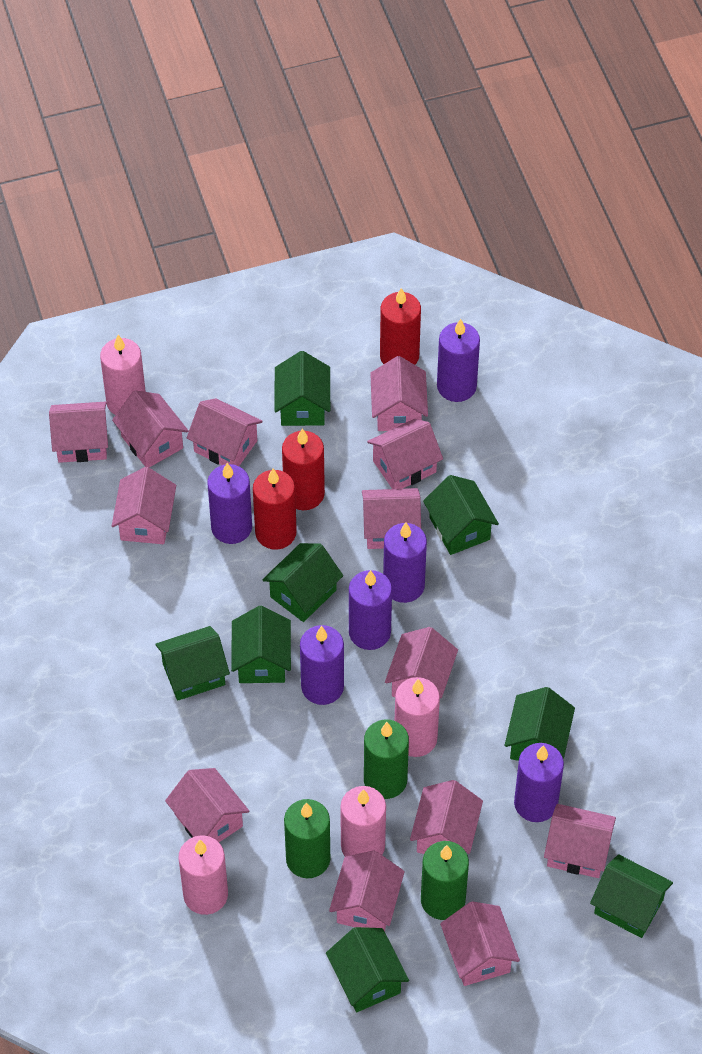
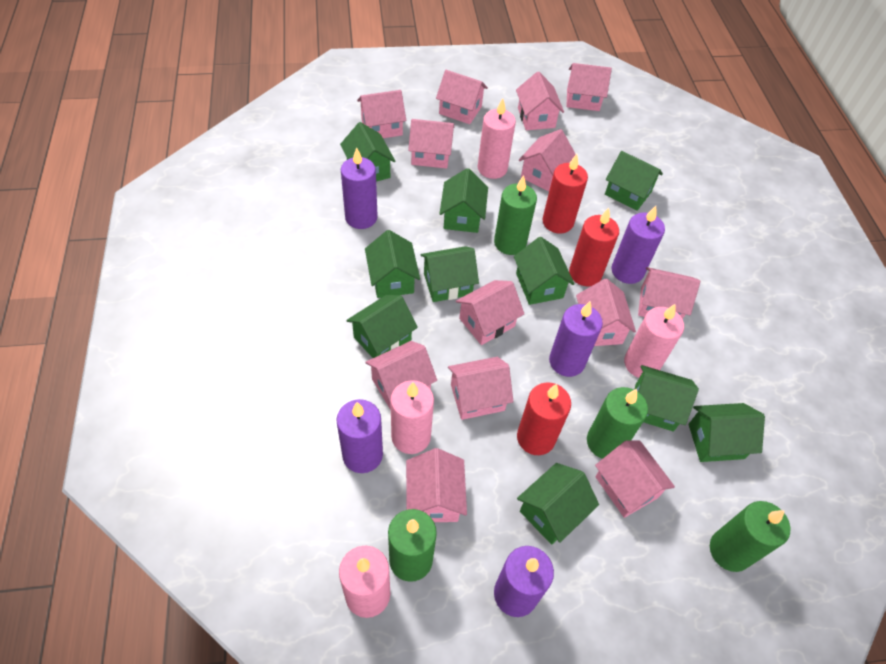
green candle: 3 -> 4
green house: 8 -> 10
purple candle: 6 -> 5

